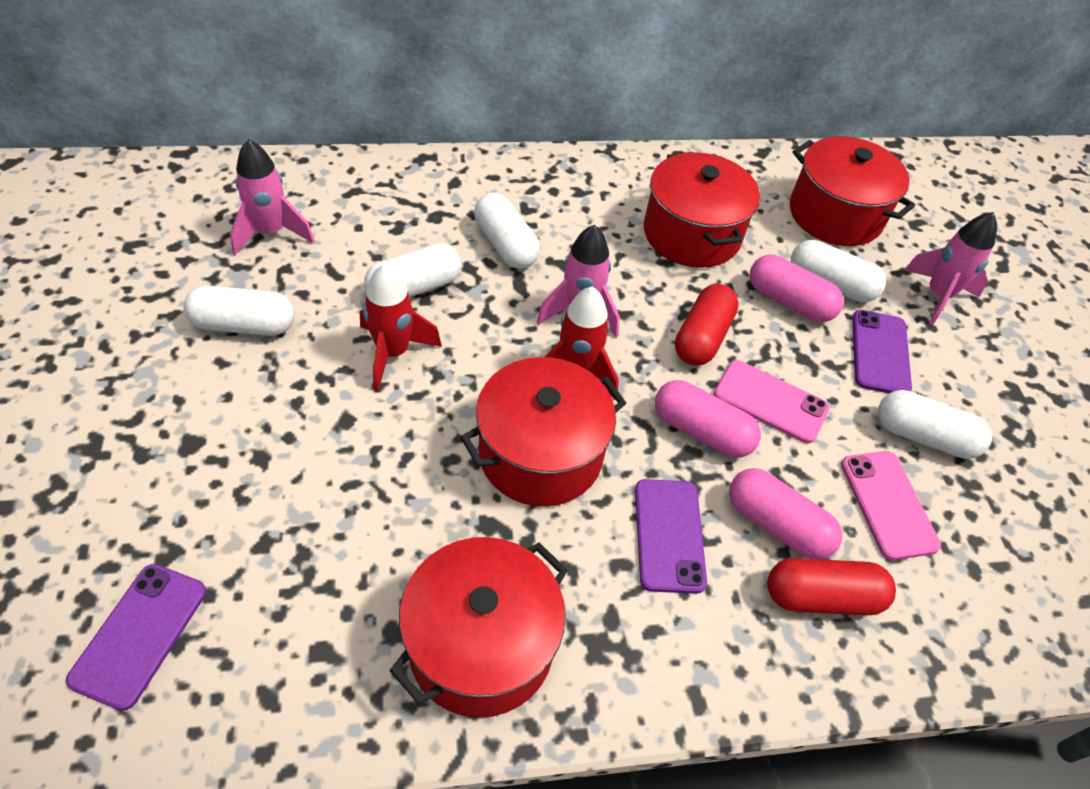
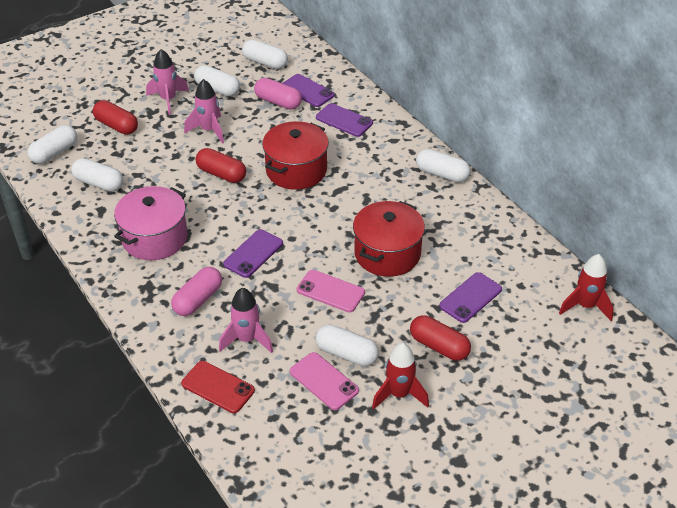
pink capsule: 3 -> 2
pink pot: 0 -> 1
purple phone: 3 -> 4
red capsule: 2 -> 3
red phone: 0 -> 1
red pot: 4 -> 2
white capsule: 5 -> 6

